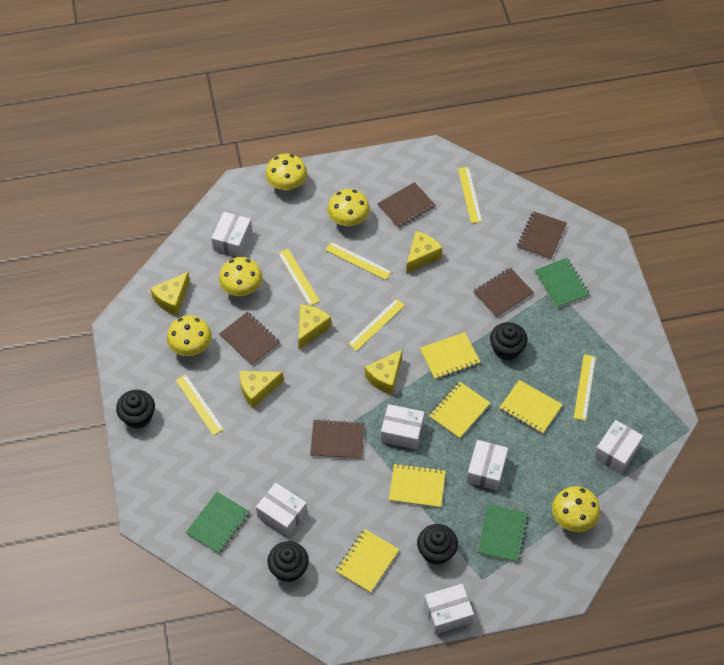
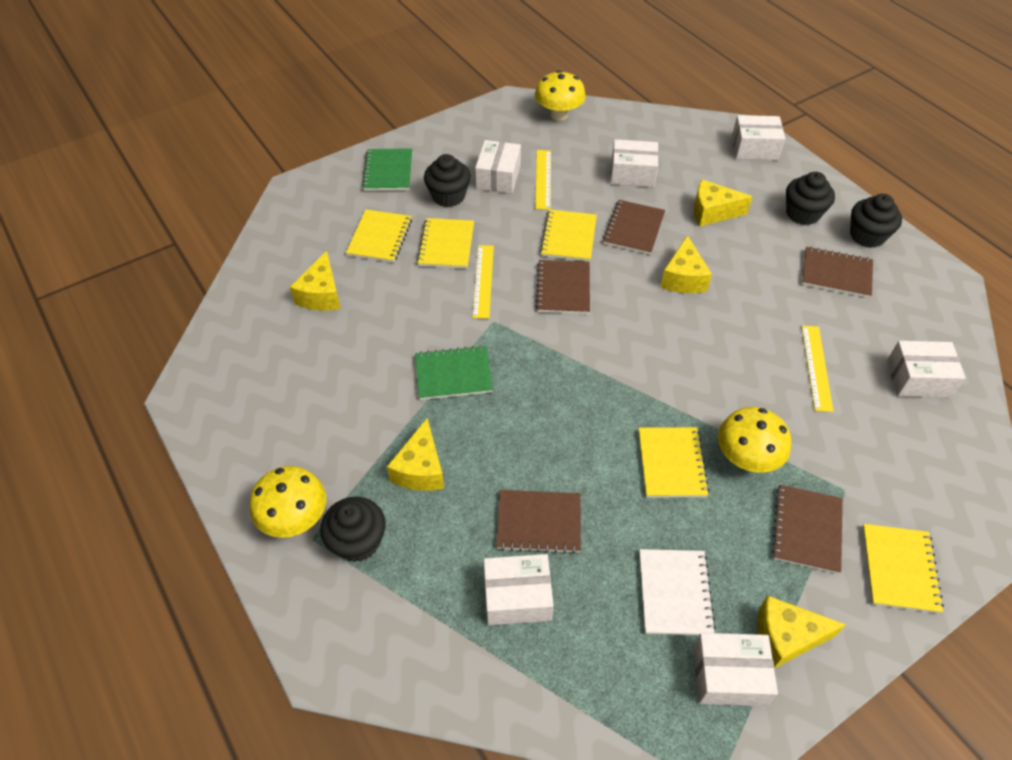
green notebook: 3 -> 2
white notebook: 0 -> 1
yellow mushroom: 5 -> 3
yellow ruler: 6 -> 3

